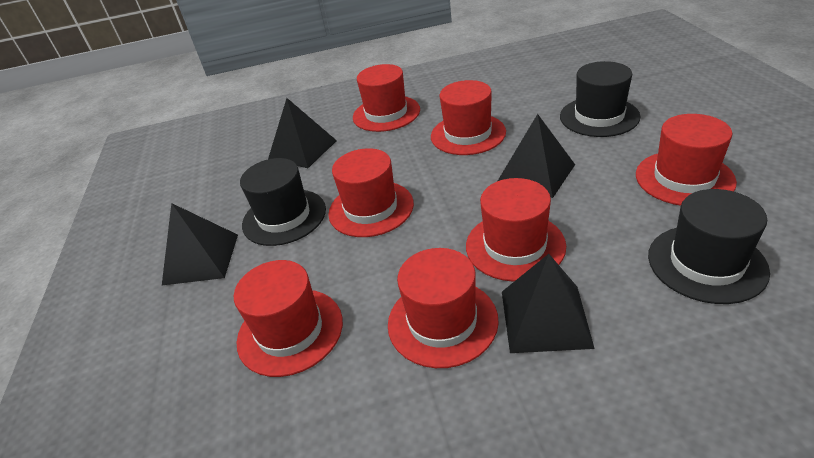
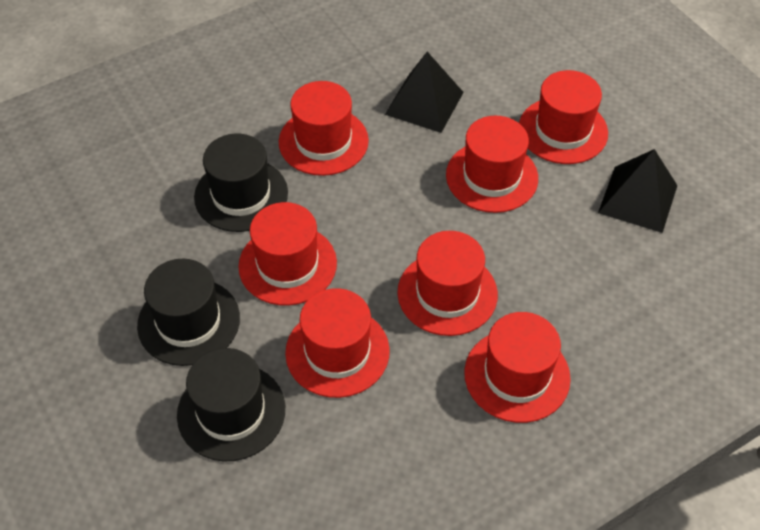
black pyramid: 4 -> 2

